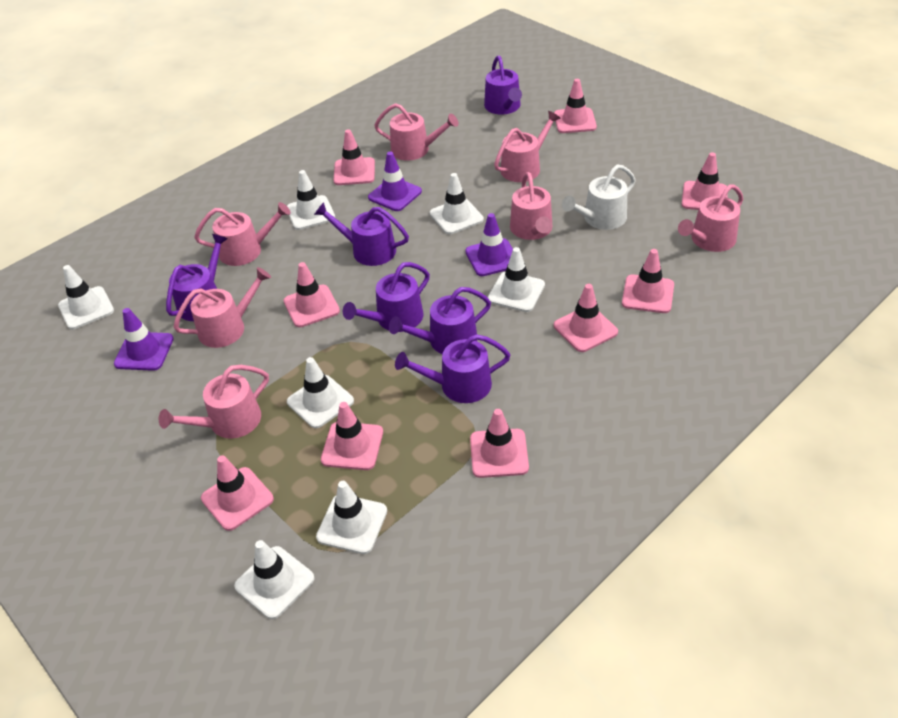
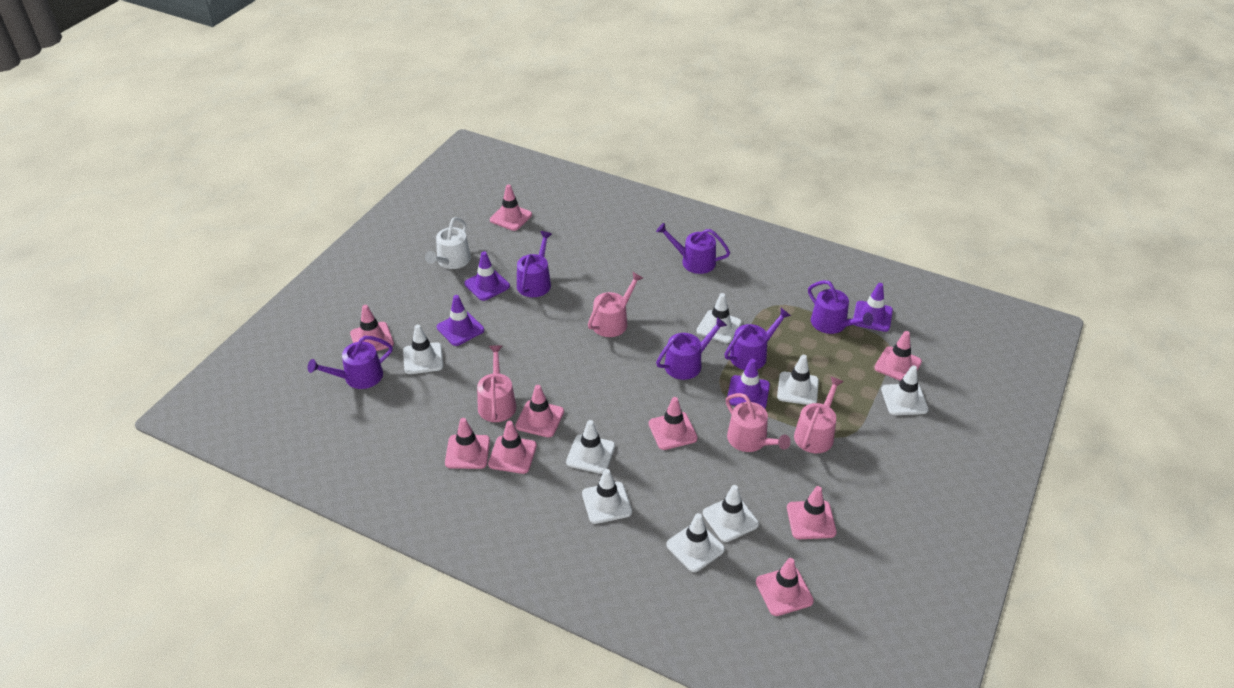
pink watering can: 7 -> 4
purple traffic cone: 3 -> 4
white traffic cone: 7 -> 8

